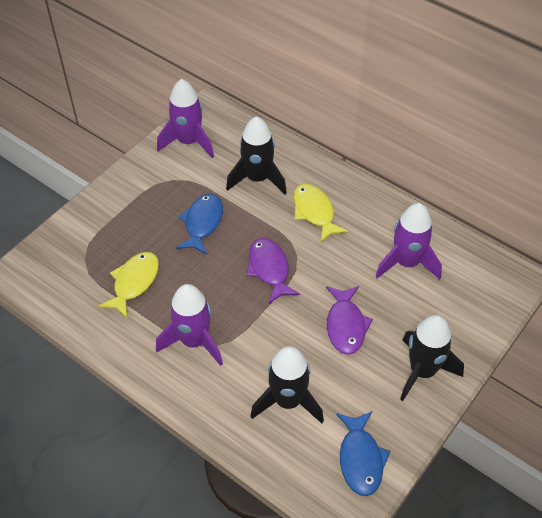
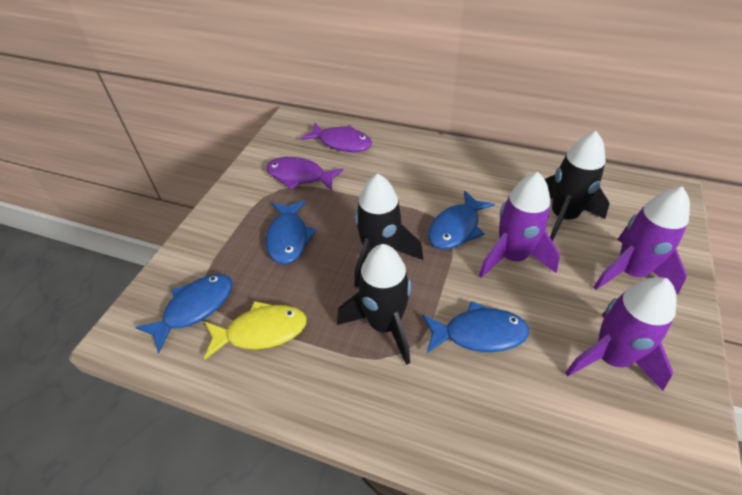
blue fish: 2 -> 4
yellow fish: 2 -> 1

